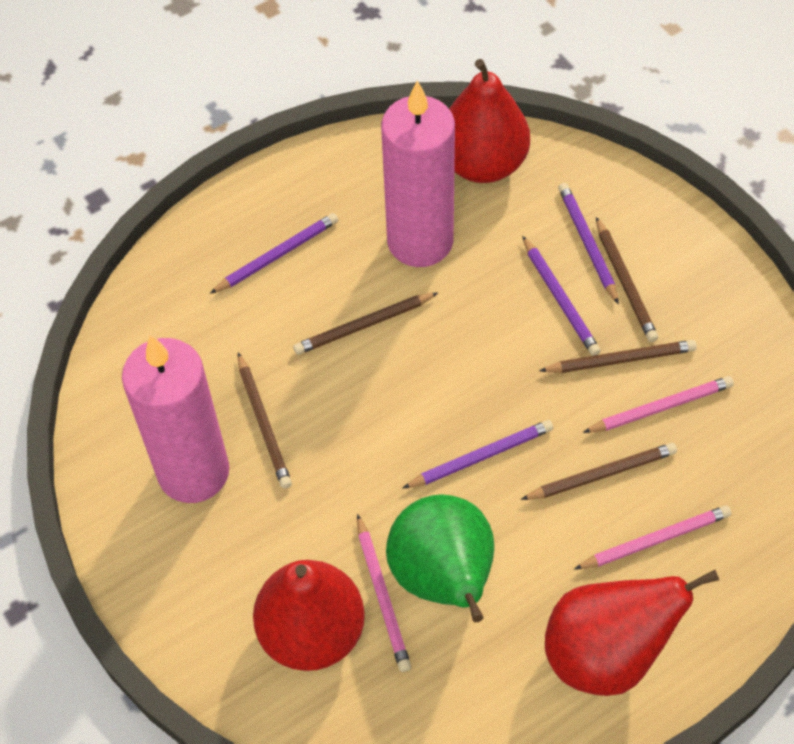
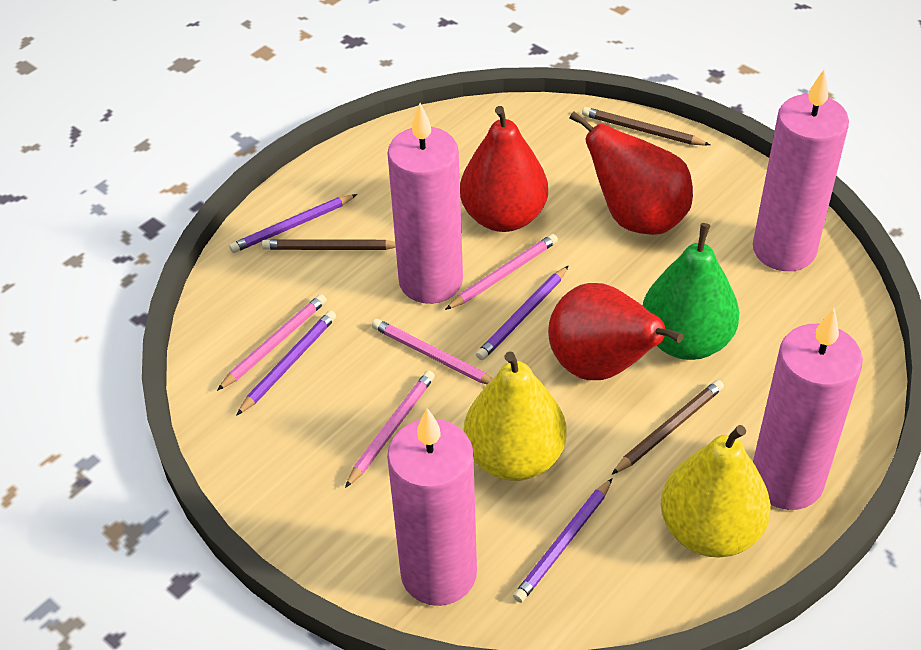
brown pencil: 5 -> 3
pink candle: 2 -> 4
pink pencil: 3 -> 4
yellow pear: 0 -> 2

